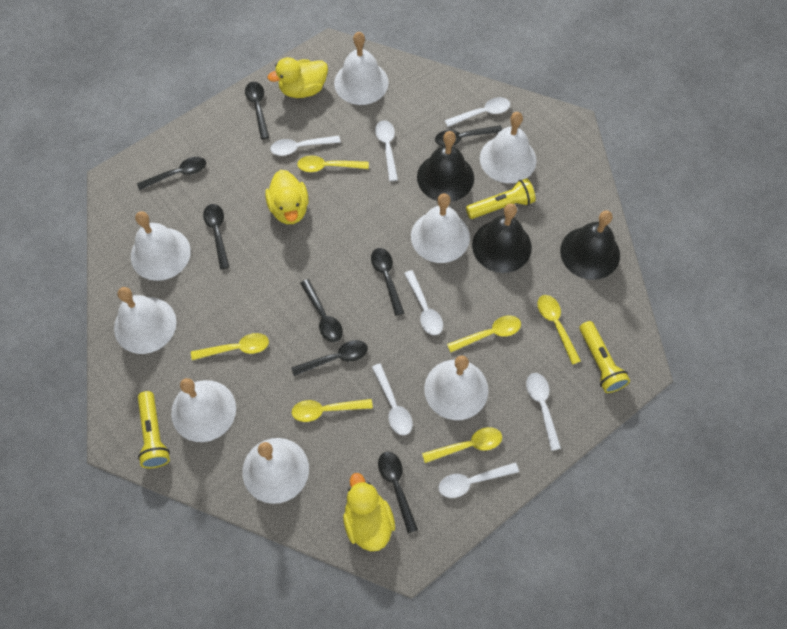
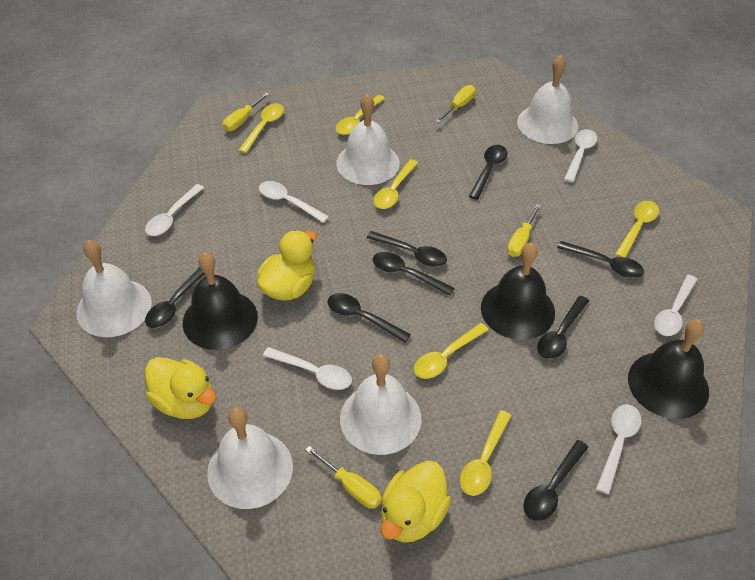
white bell: 8 -> 5
white spoon: 7 -> 6
yellow flashlight: 3 -> 0
yellow screwdriver: 0 -> 4

